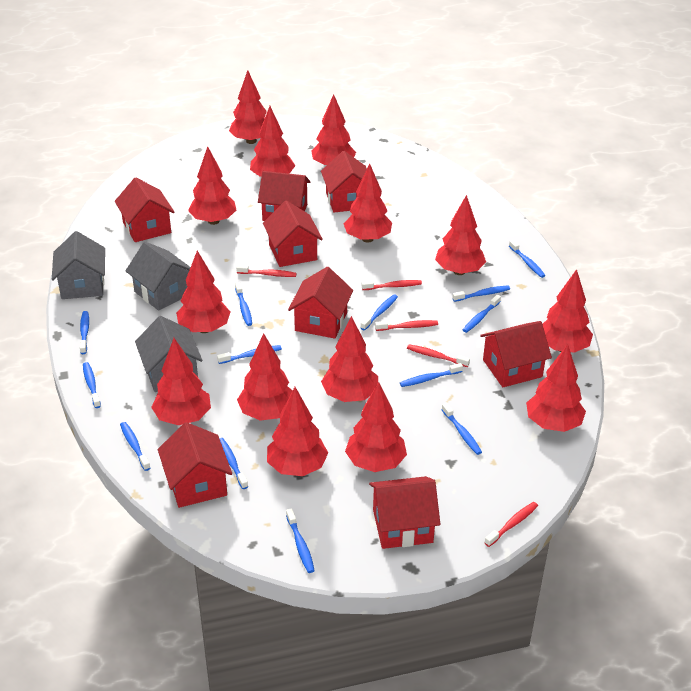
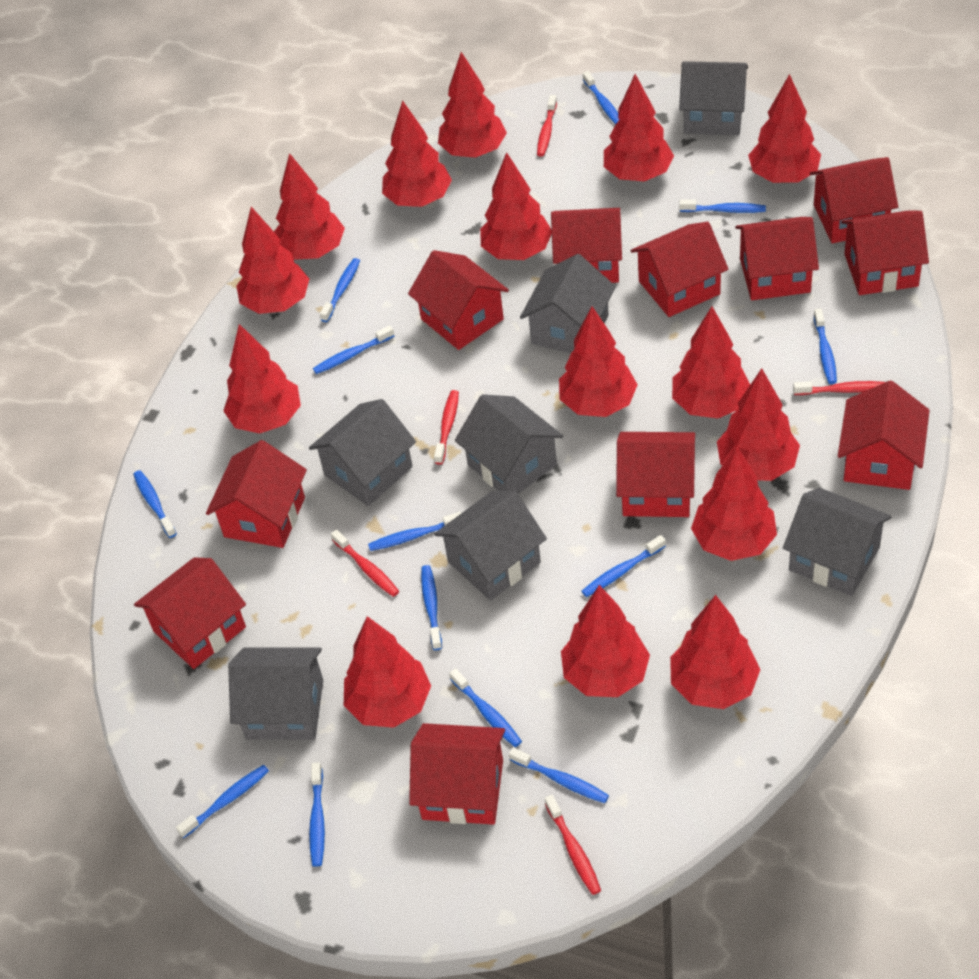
grey house: 3 -> 7
red house: 8 -> 11
red tree: 14 -> 15

